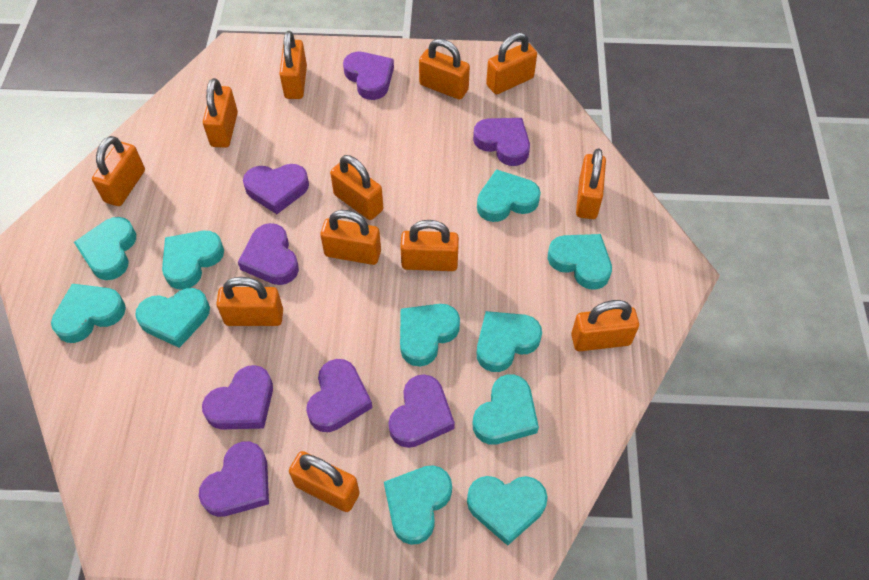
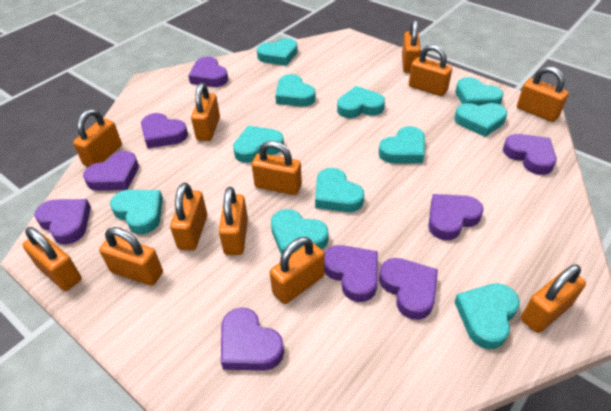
purple heart: 8 -> 9

